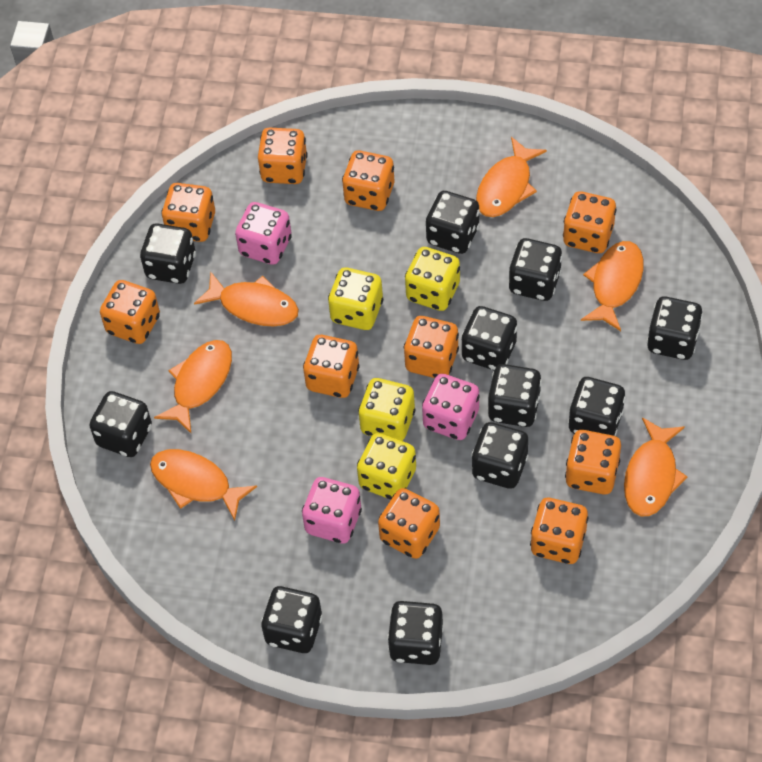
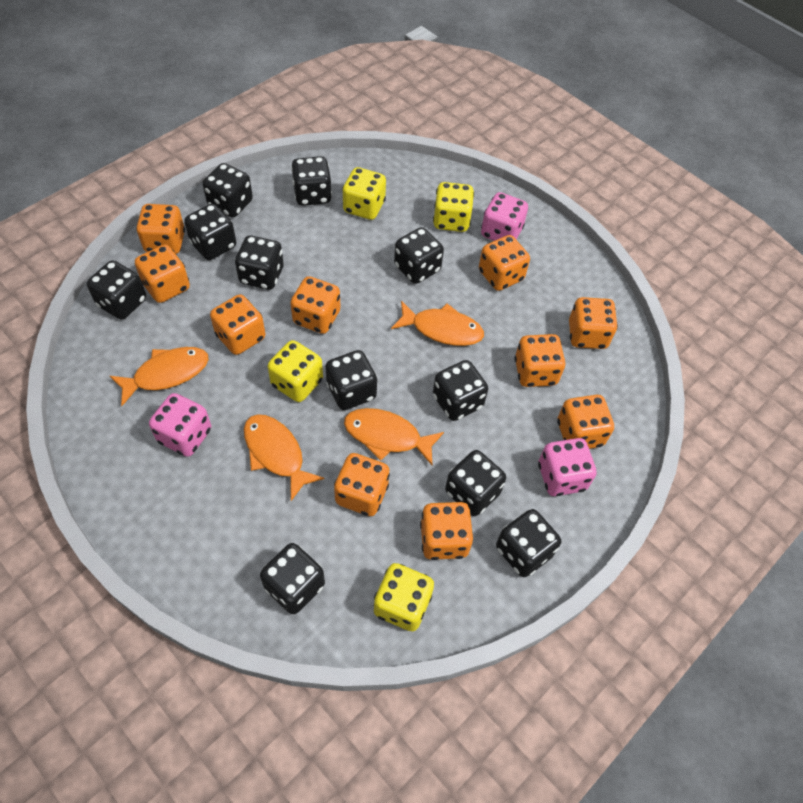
orange fish: 6 -> 4

